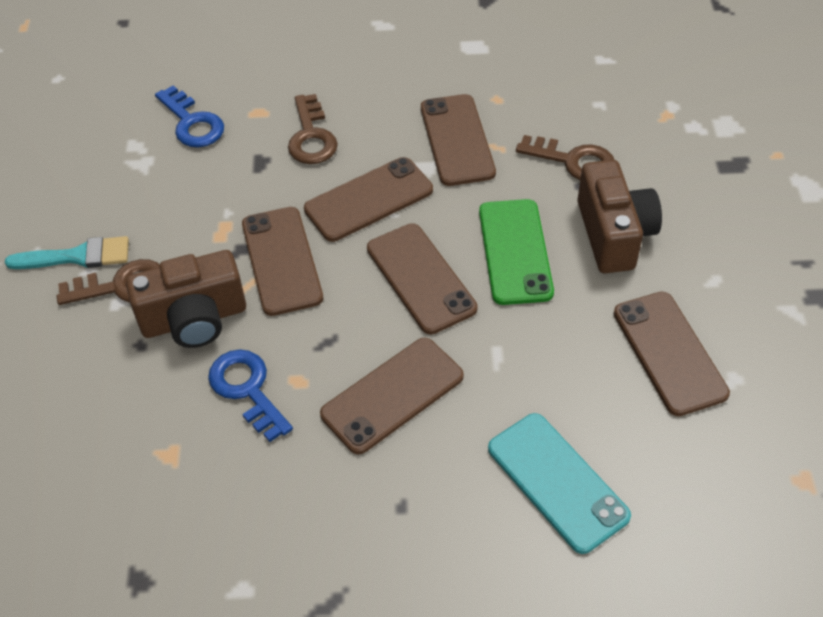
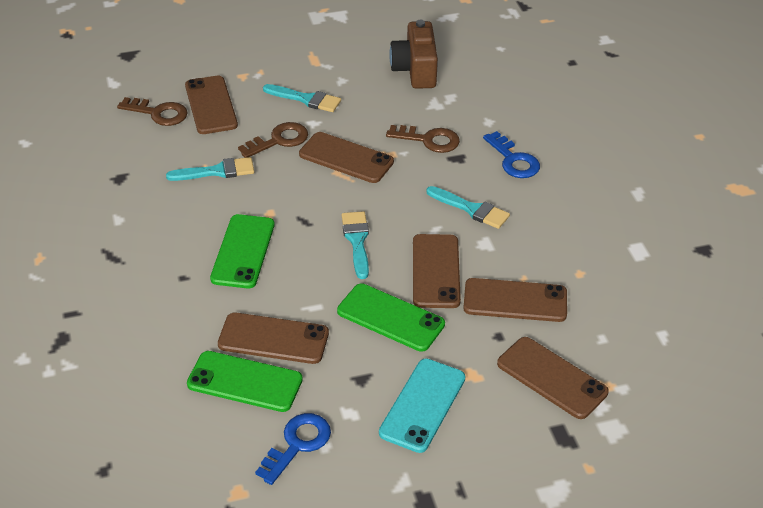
brown camera: 2 -> 1
green phone: 1 -> 3
turquoise brush: 1 -> 4

